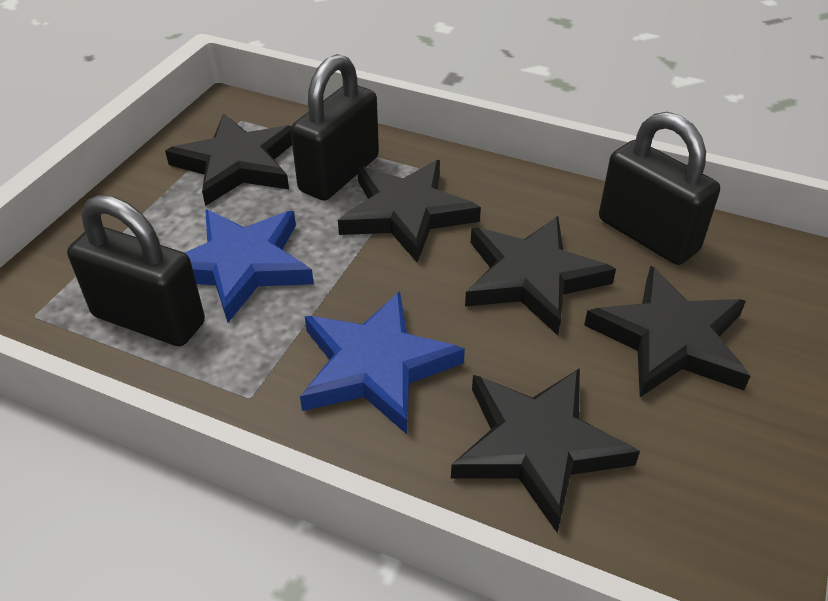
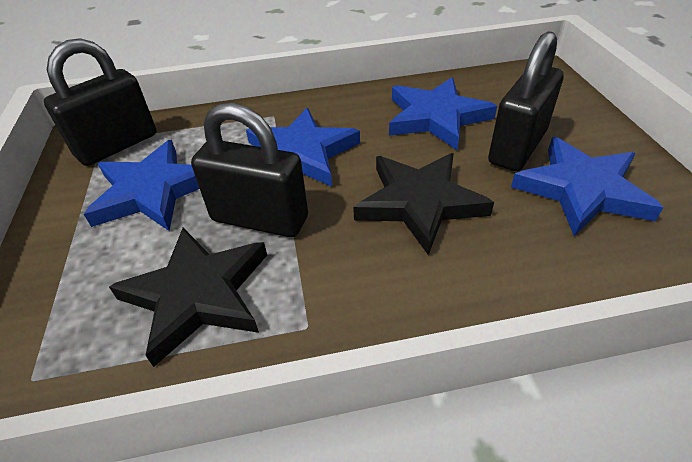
black star: 5 -> 2
blue star: 2 -> 4

